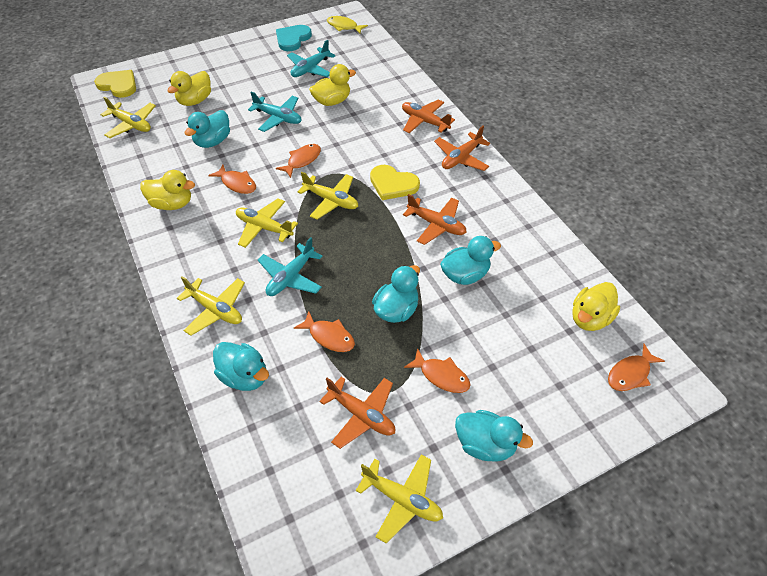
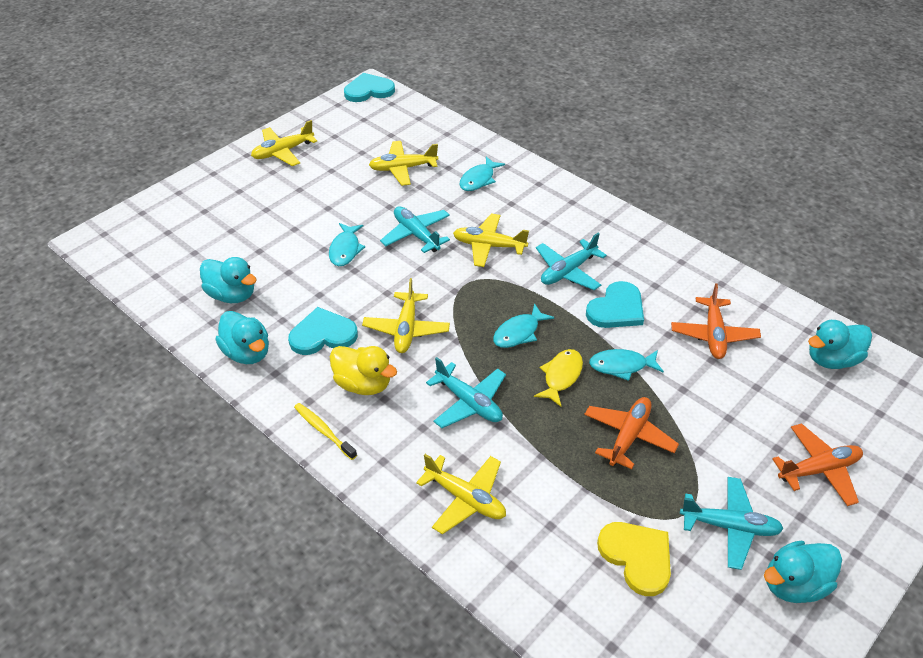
orange fish: 5 -> 0
orange plane: 4 -> 3
turquoise duck: 5 -> 4
turquoise fish: 0 -> 4
turquoise heart: 1 -> 3
turquoise plane: 3 -> 4
yellow duck: 4 -> 1
yellow heart: 2 -> 1
yellow toothbrush: 0 -> 1

